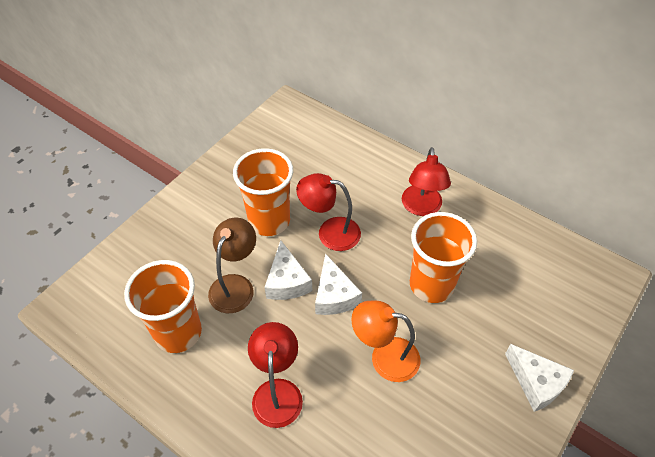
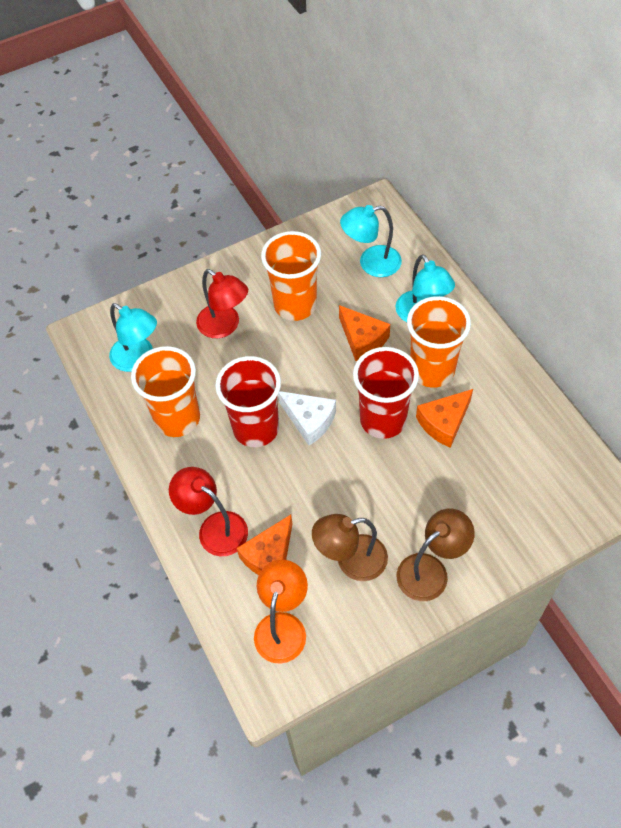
brown lamp: 1 -> 2
orange cheese: 0 -> 3
red cup: 0 -> 2
red lamp: 3 -> 2
turquoise lamp: 0 -> 3
white cheese: 3 -> 1

